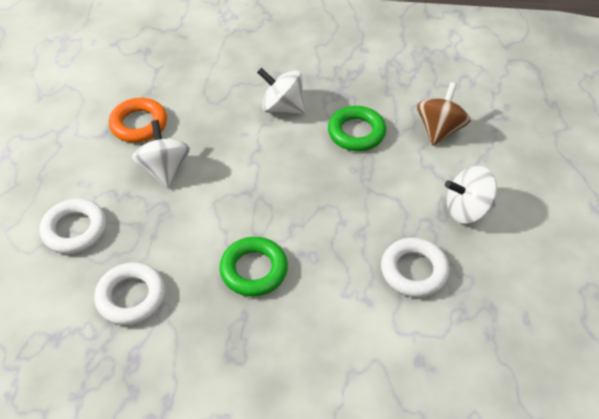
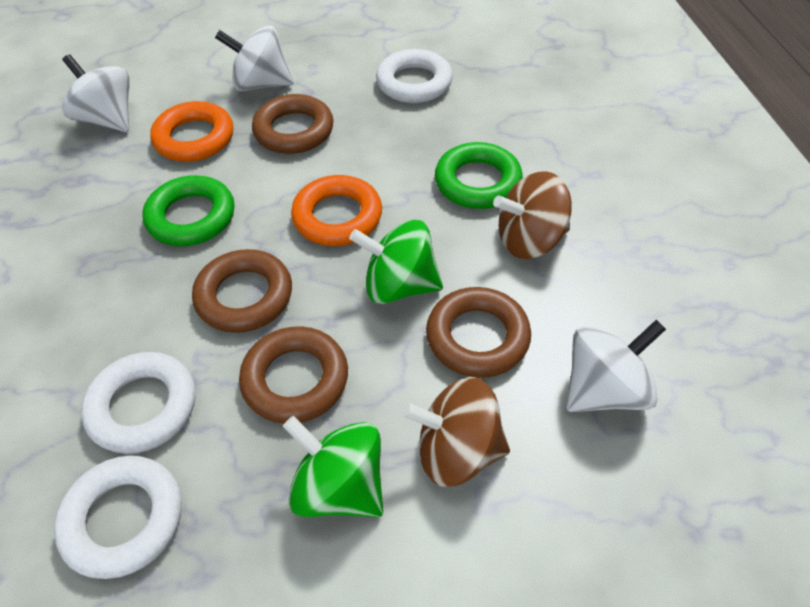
brown ring: 0 -> 4
brown spinning top: 1 -> 2
green spinning top: 0 -> 2
orange ring: 1 -> 2

